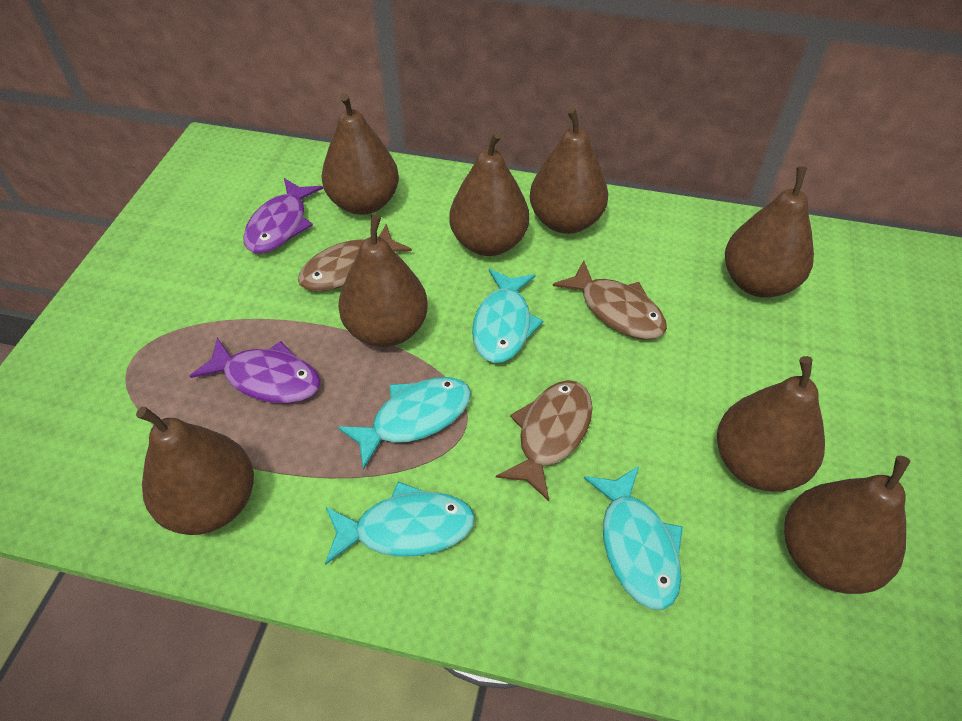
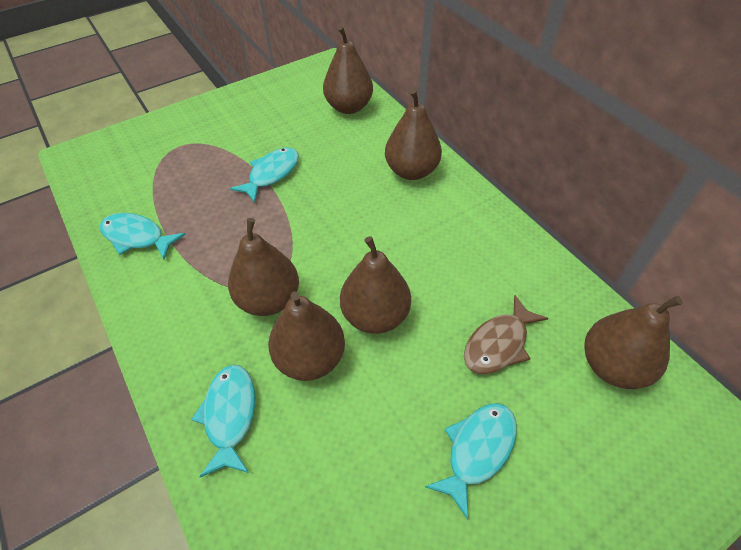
brown fish: 3 -> 1
brown pear: 8 -> 6
purple fish: 2 -> 0

